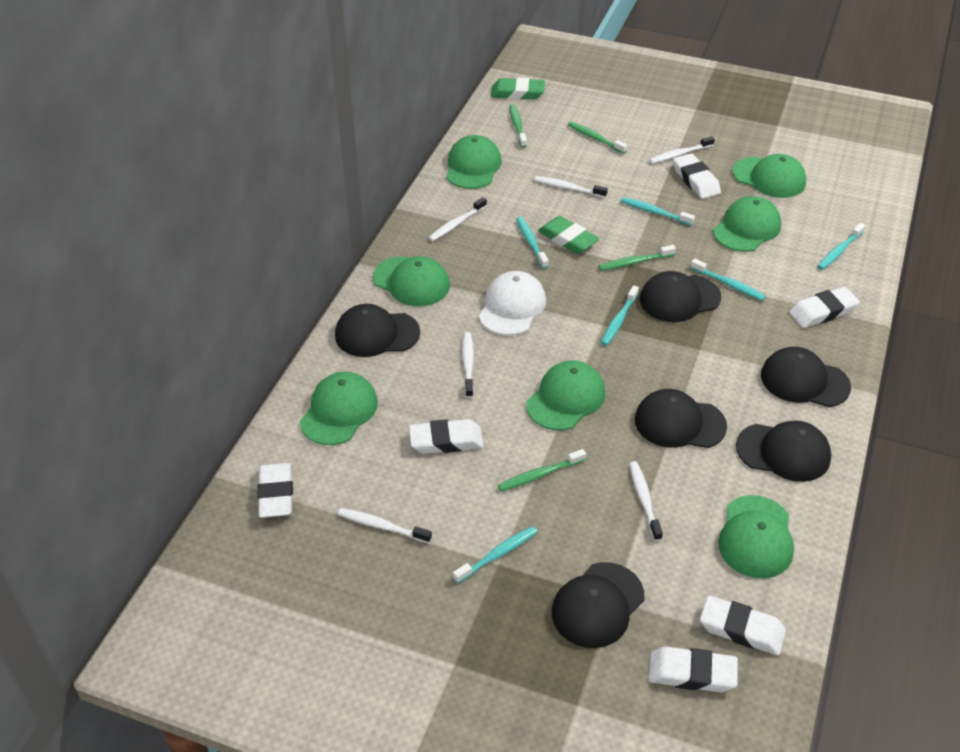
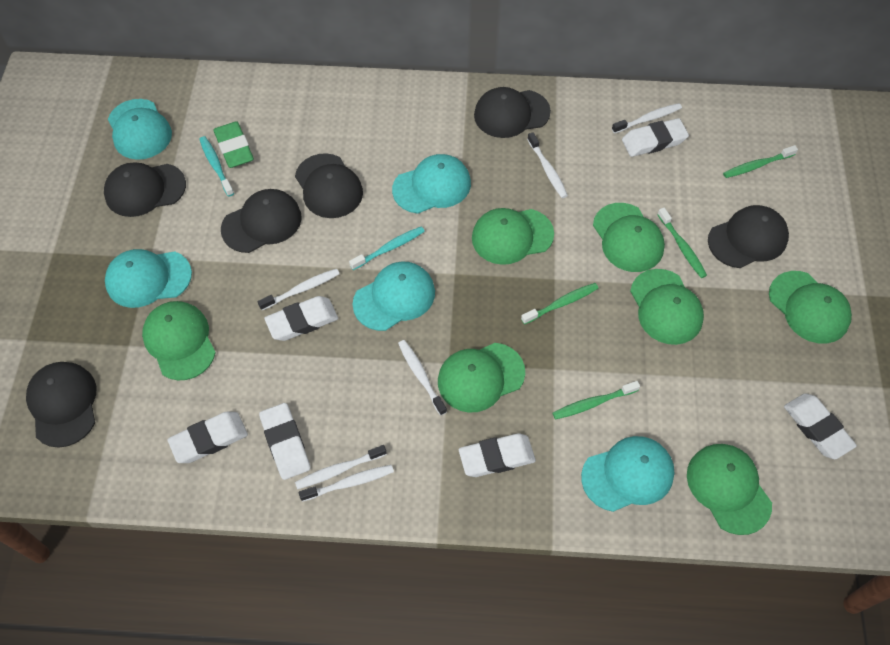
green eraser: 2 -> 1
turquoise cap: 0 -> 5
turquoise toothbrush: 6 -> 2
white cap: 1 -> 0

